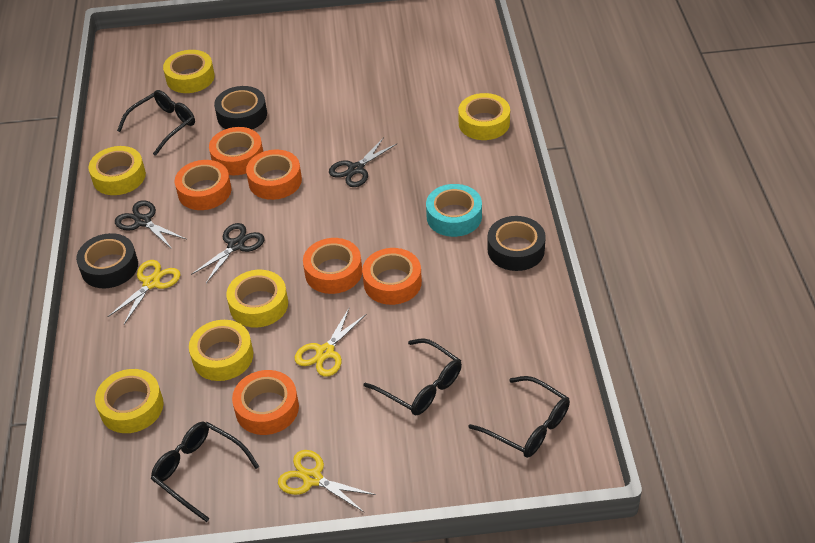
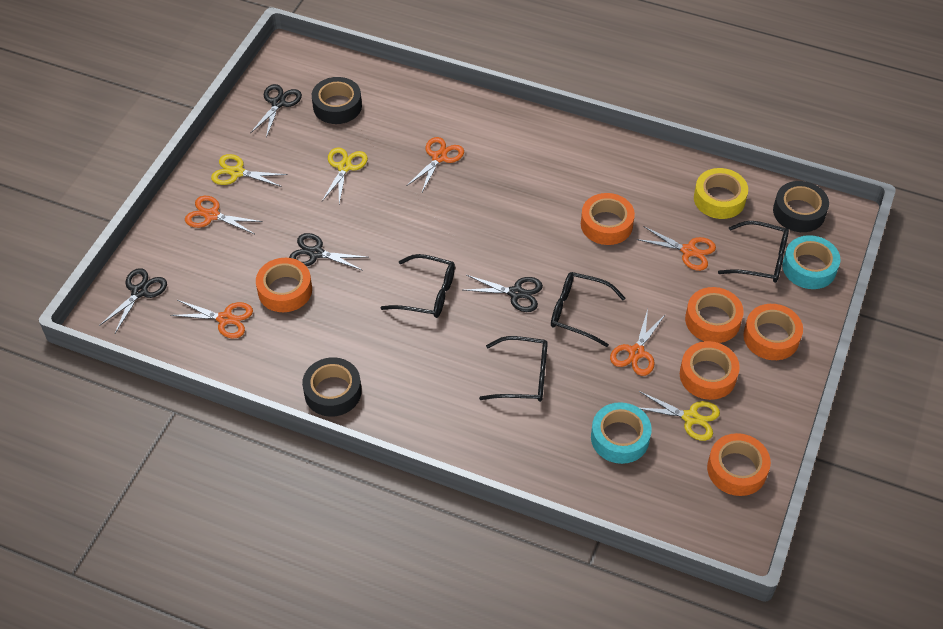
black scissors: 3 -> 4
orange scissors: 0 -> 5
turquoise tape: 1 -> 2
yellow tape: 6 -> 1

